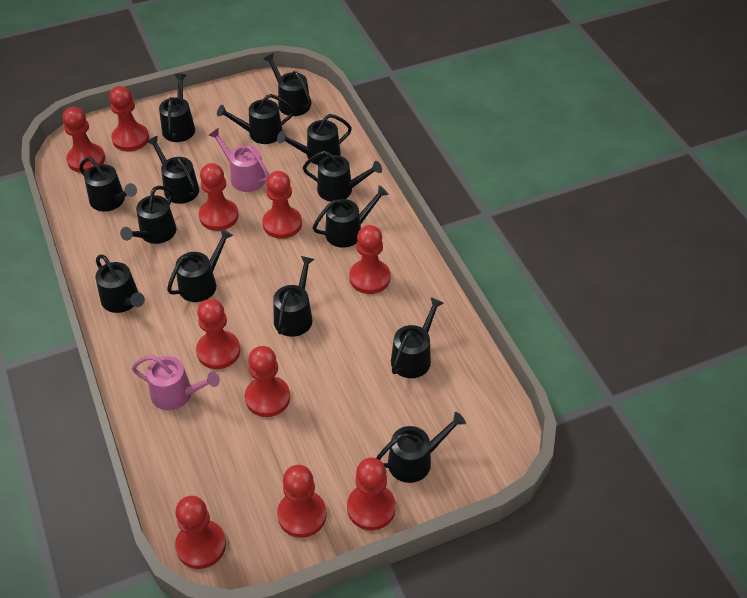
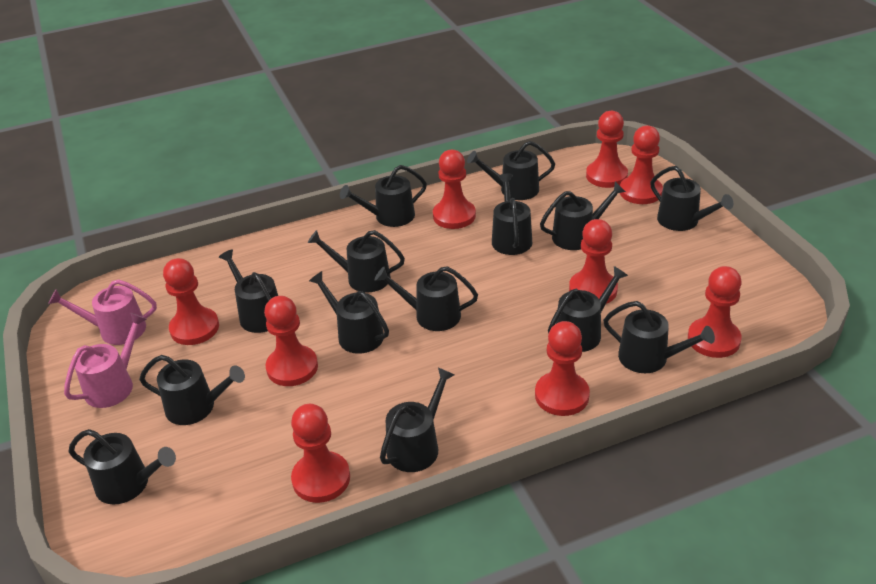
red pawn: 10 -> 9

